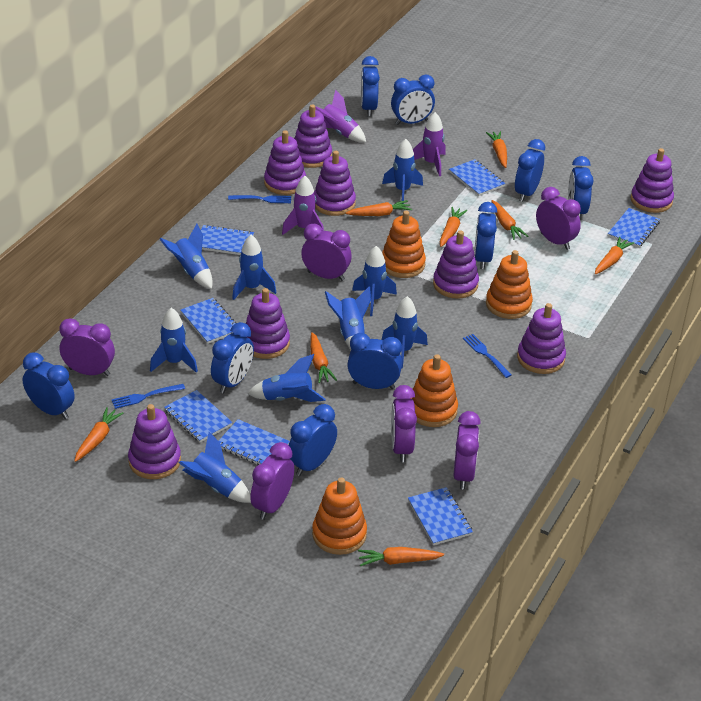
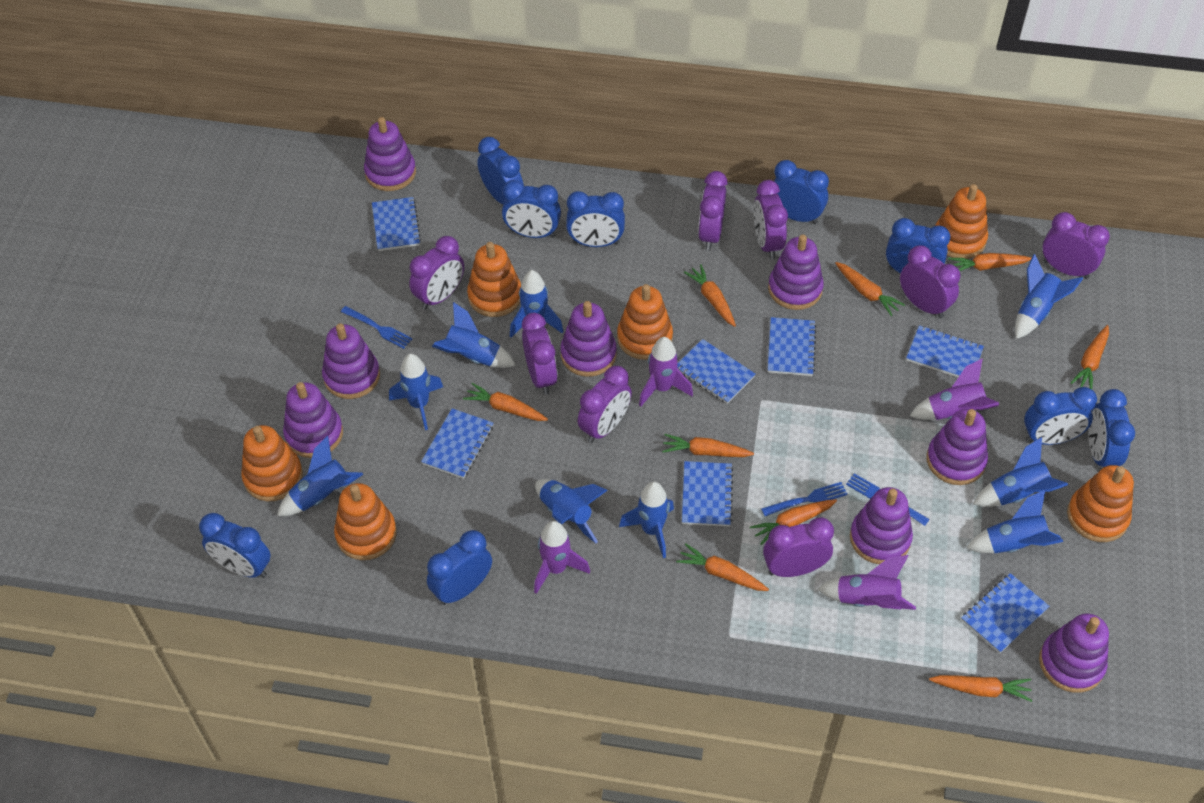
orange carrot: 8 -> 9
orange stacking toy: 4 -> 6
purple clock: 6 -> 8
purple rocket: 3 -> 4

